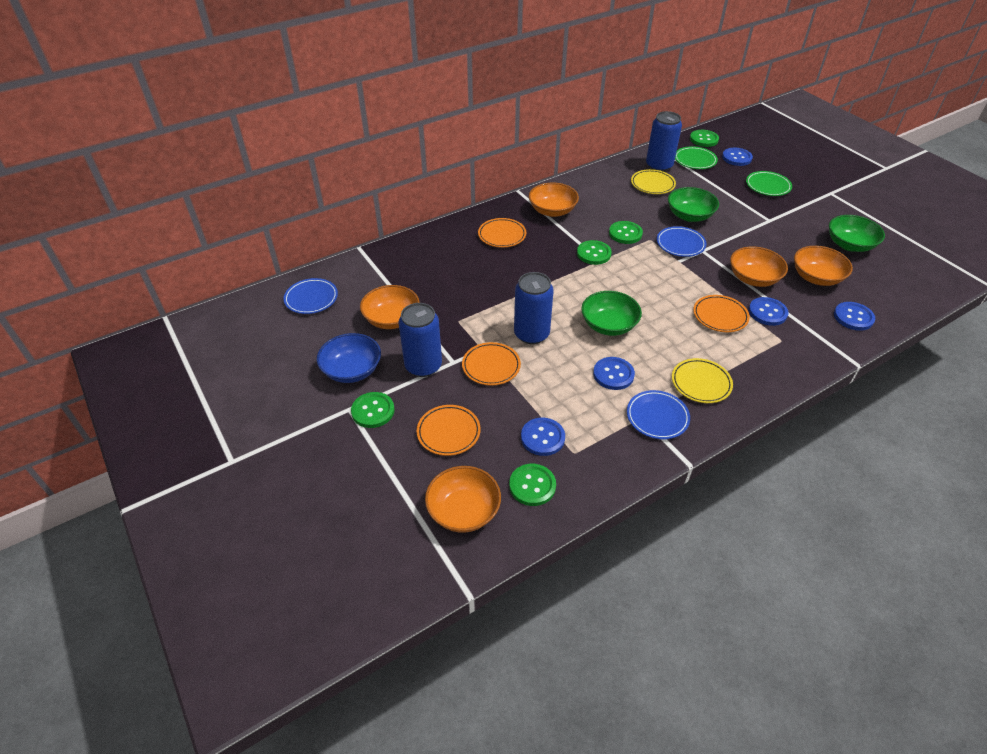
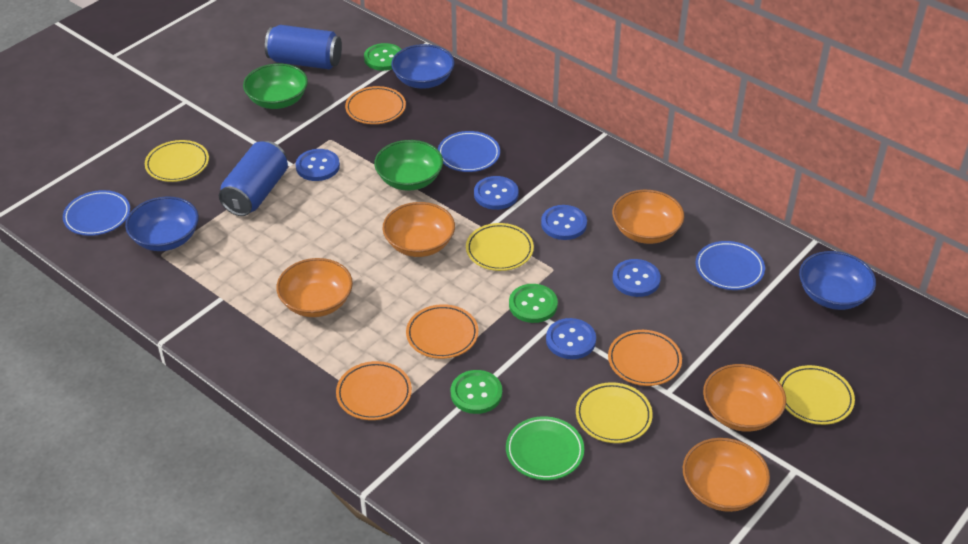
blue bowl: 1 -> 3
blue can: 3 -> 2
green bowl: 3 -> 2
green button: 5 -> 3
green plate: 2 -> 1
yellow plate: 2 -> 4

